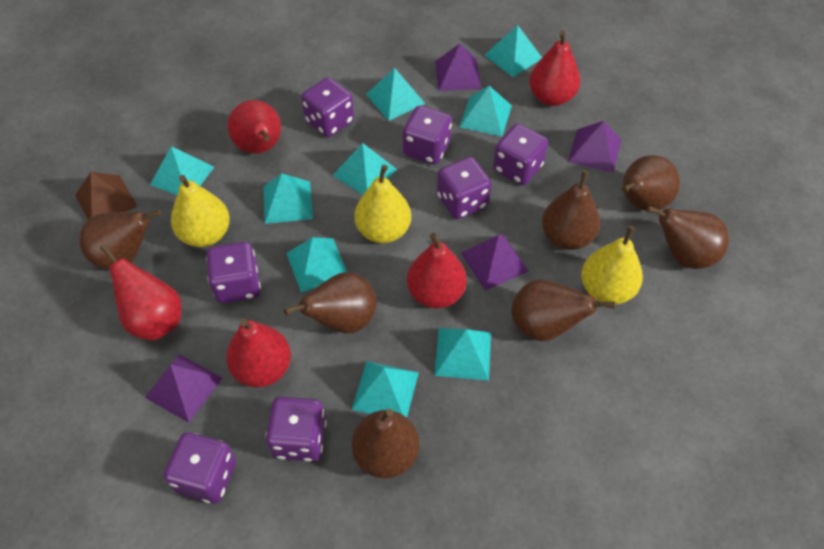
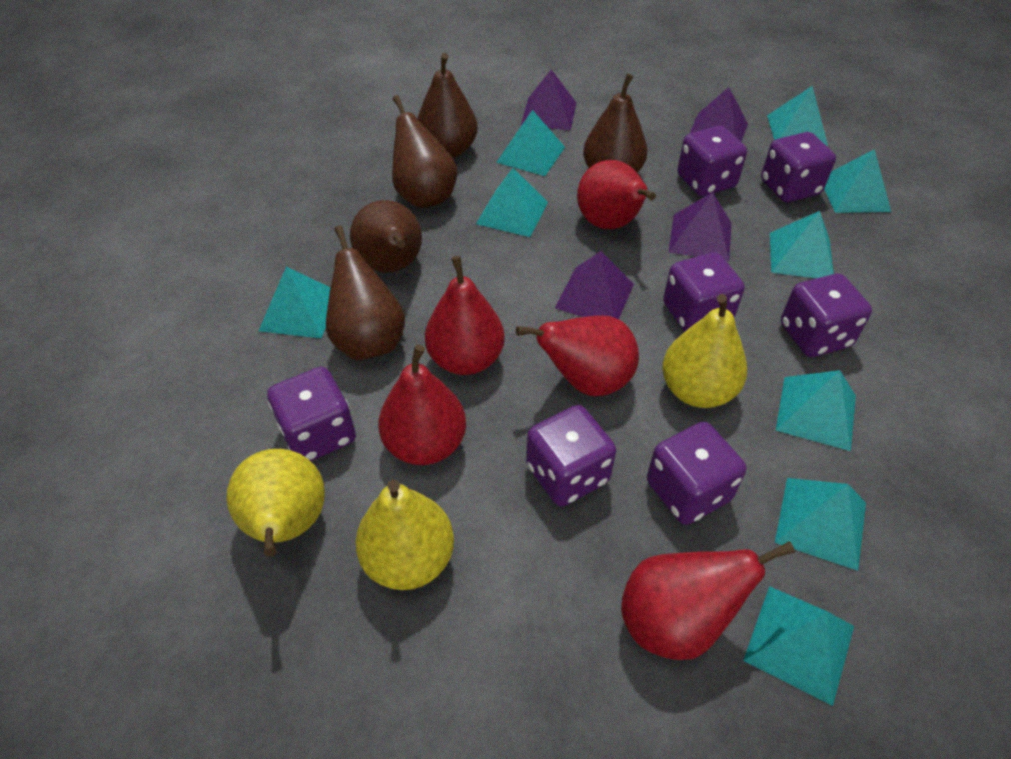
brown pear: 7 -> 5
brown pyramid: 1 -> 0

